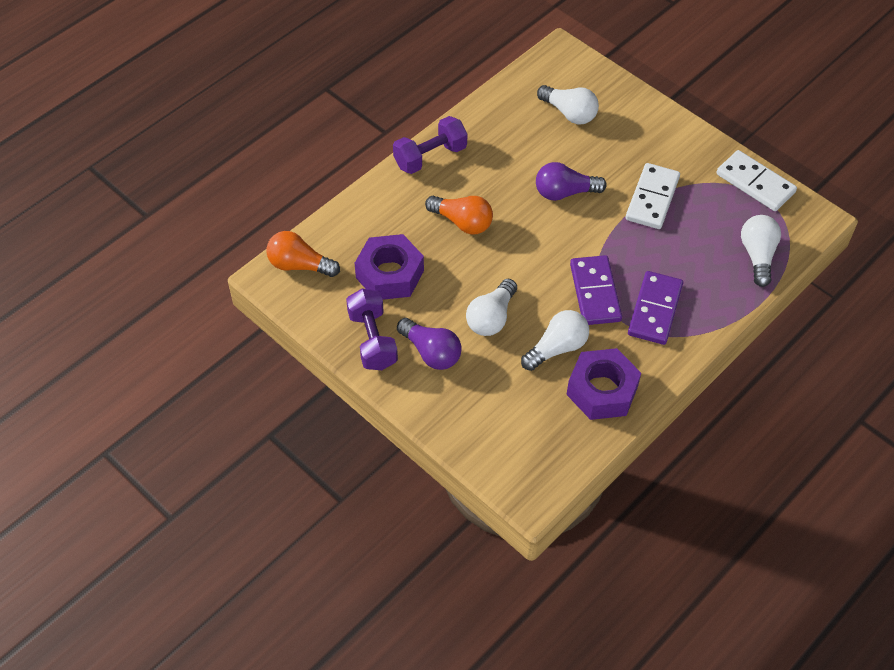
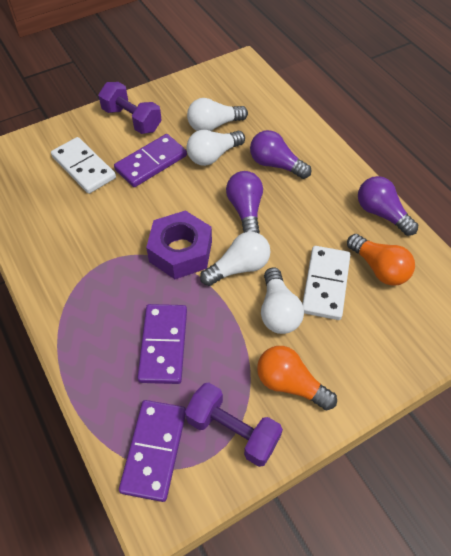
purple domino: 2 -> 3
purple light bulb: 2 -> 3
purple nut: 2 -> 1

